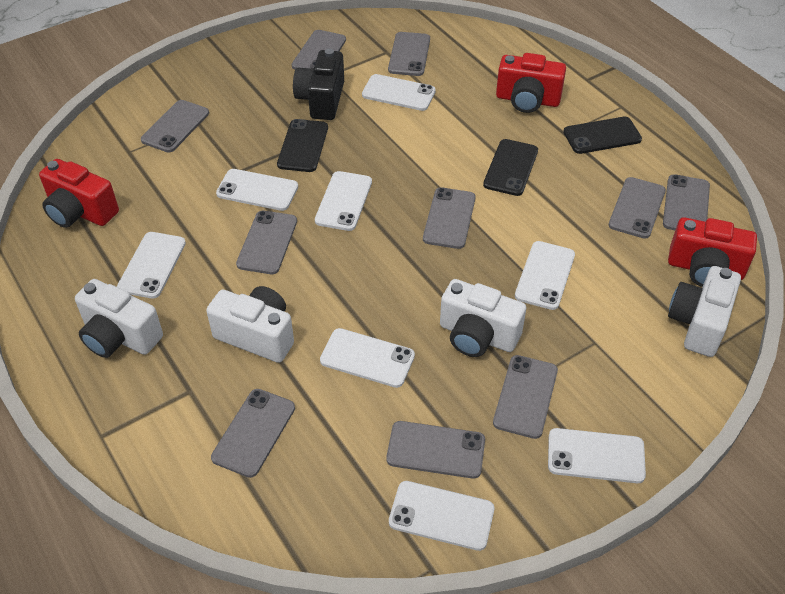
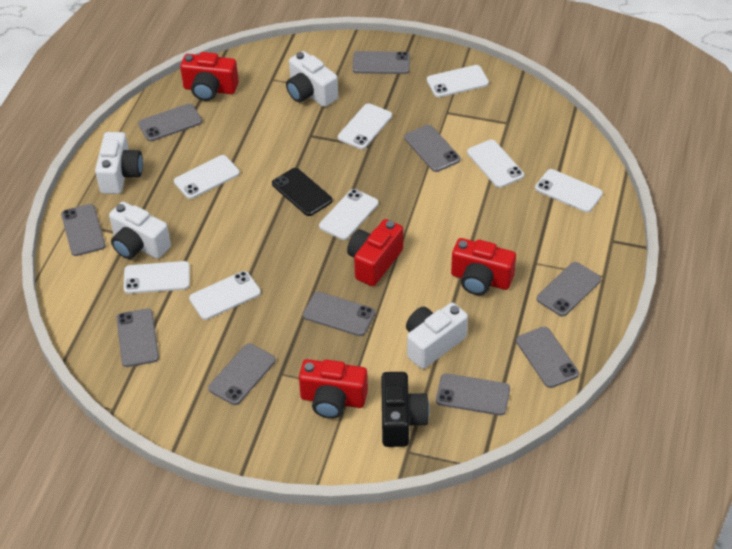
black phone: 3 -> 1
red camera: 3 -> 4

